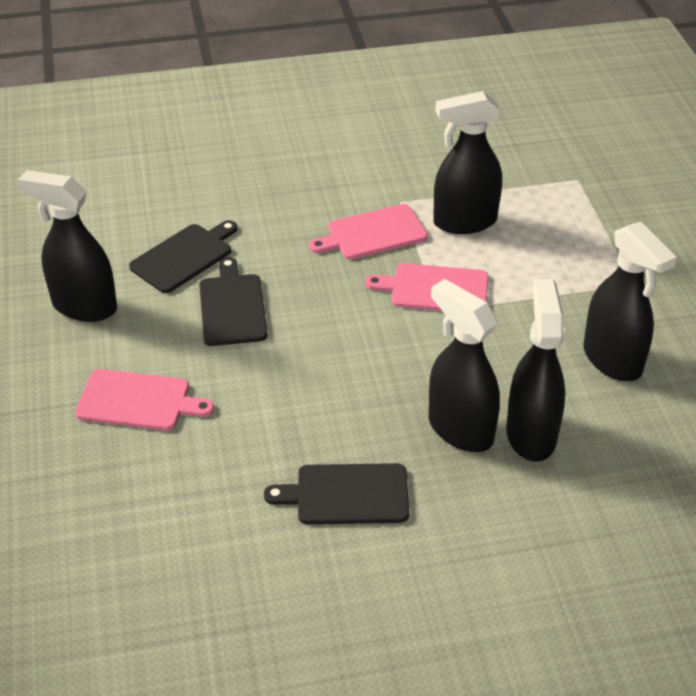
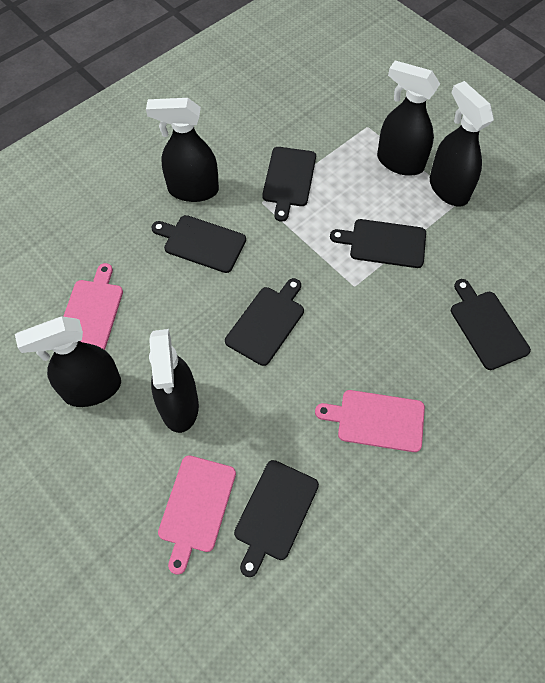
black cutting board: 3 -> 6

